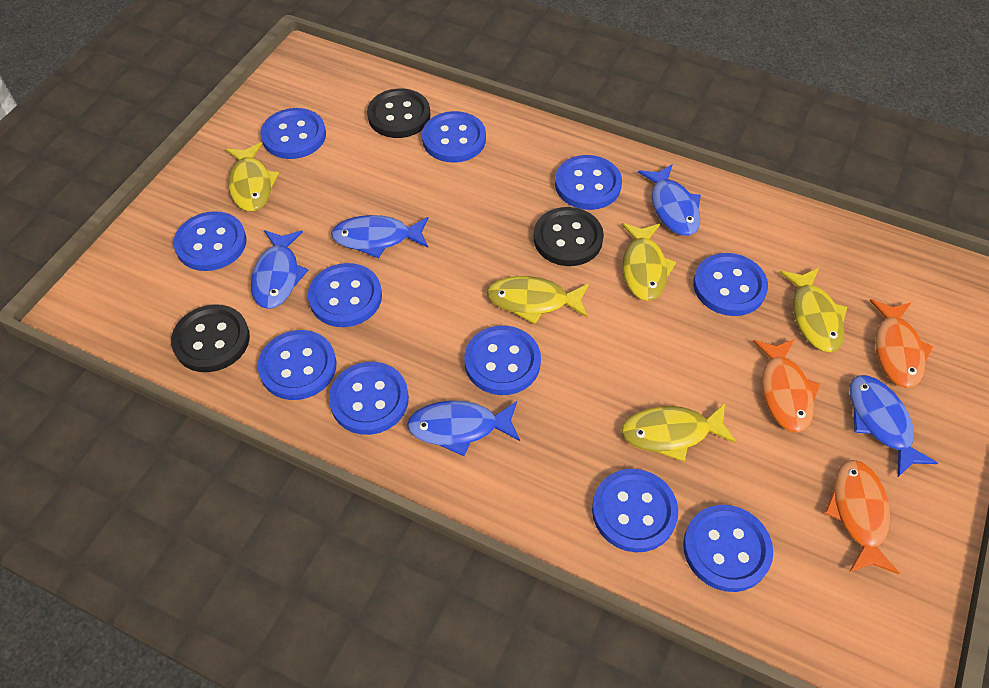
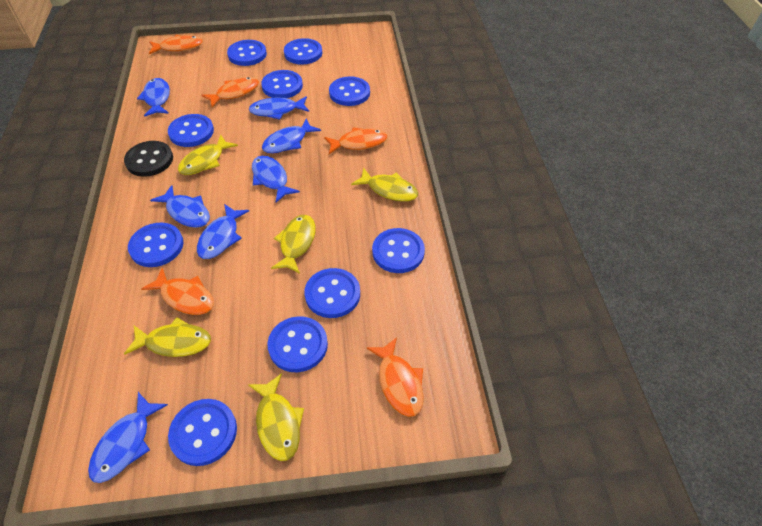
black button: 3 -> 1
blue button: 11 -> 10
blue fish: 5 -> 7
orange fish: 3 -> 5

